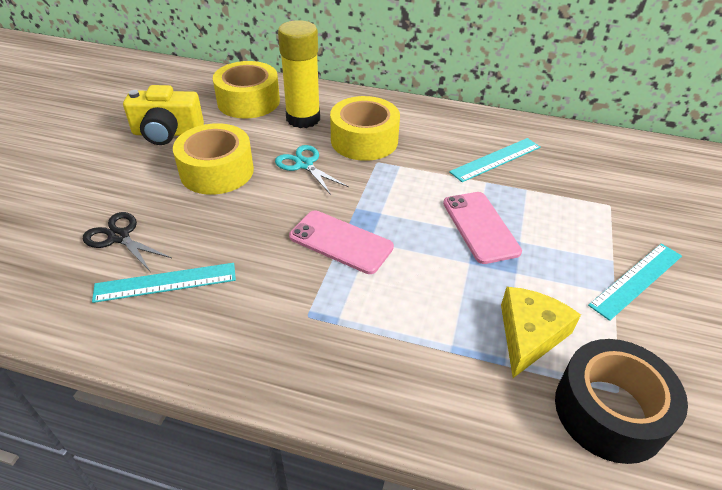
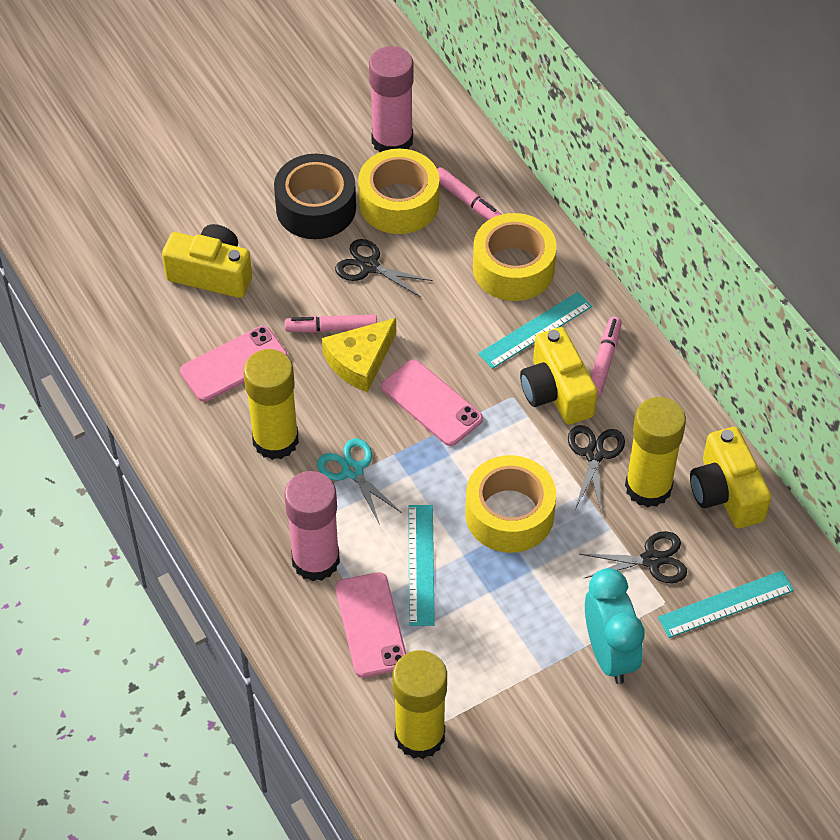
black scissors: 1 -> 3
pink glue stick: 0 -> 2
pink marker: 0 -> 3
pink phone: 2 -> 3
turquoise clock: 0 -> 1
yellow camera: 1 -> 3
yellow glue stick: 1 -> 3

